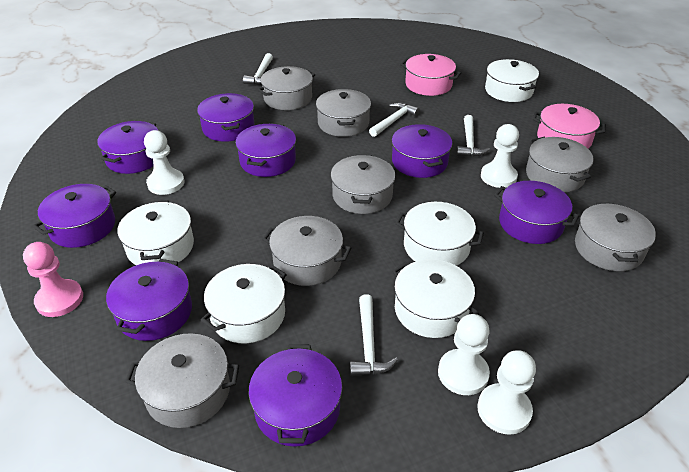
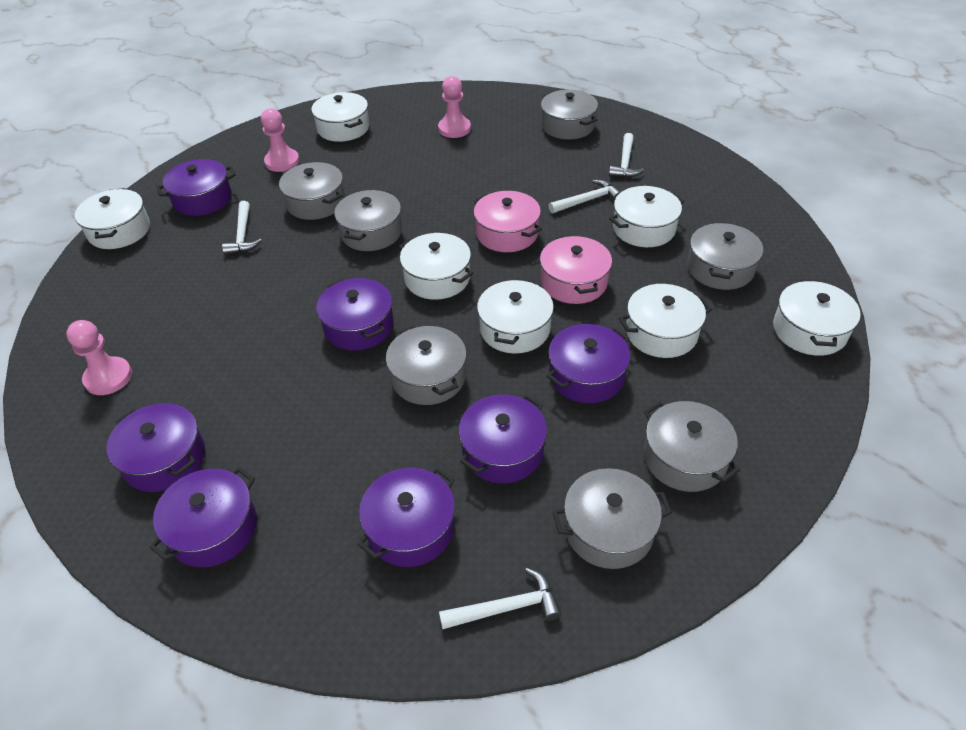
pink pawn: 1 -> 3
purple pot: 8 -> 7
white pawn: 4 -> 0
white pot: 5 -> 7

